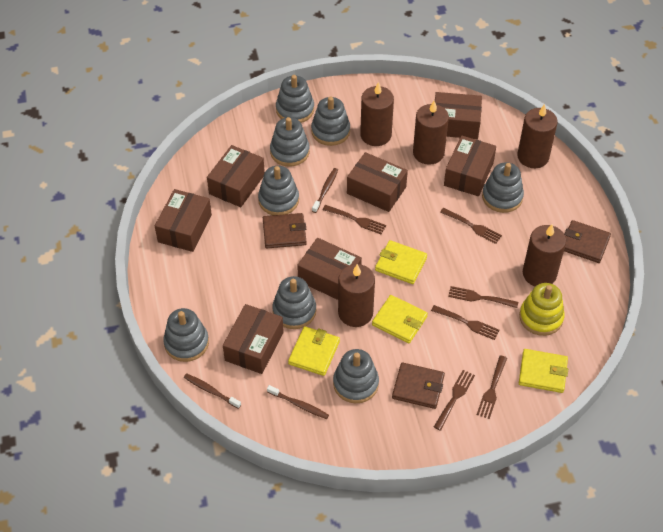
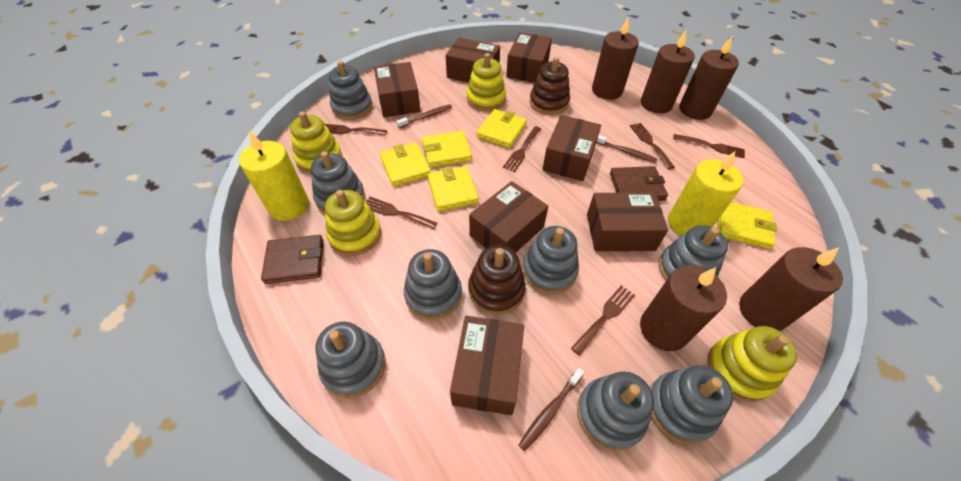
brown stacking toy: 0 -> 2
brown wallet: 3 -> 2
yellow candle: 0 -> 2
yellow stacking toy: 1 -> 4
yellow wallet: 4 -> 5

